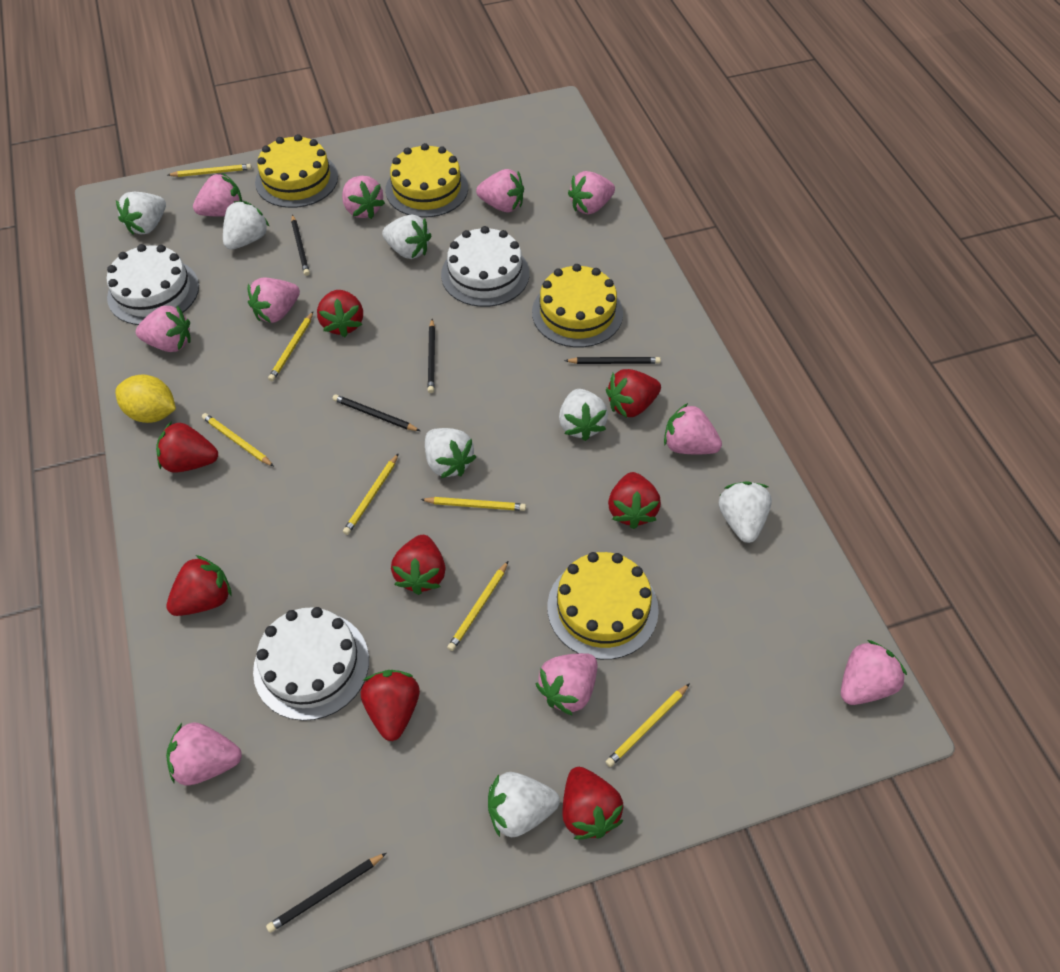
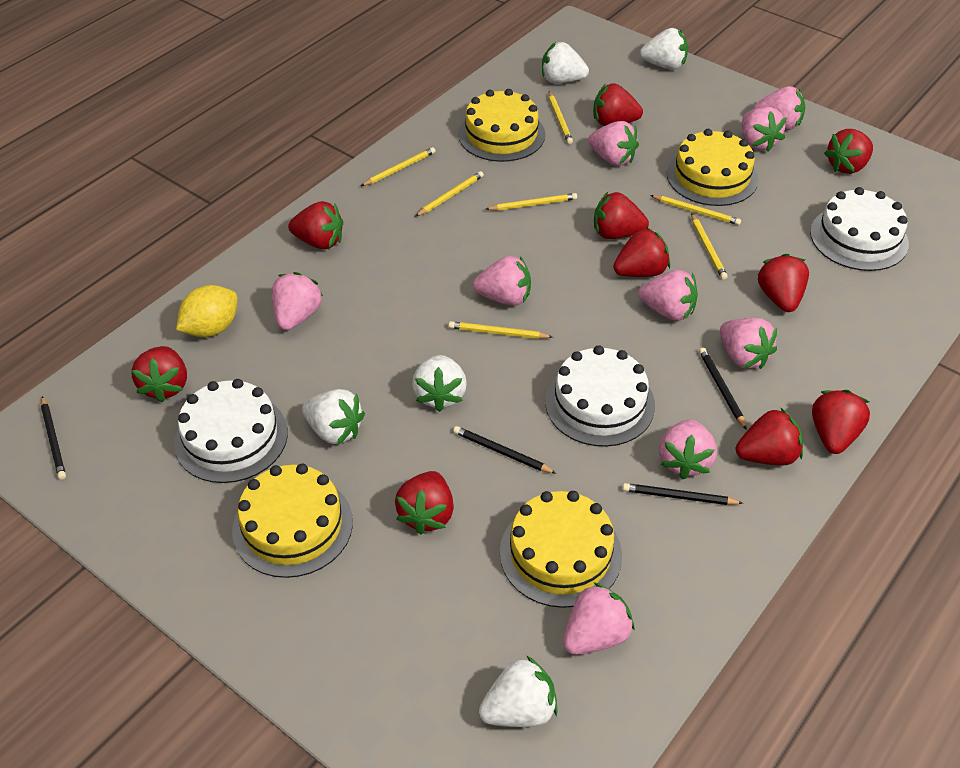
black pencil: 5 -> 4
pink strawberry: 10 -> 9
red strawberry: 8 -> 10
white strawberry: 7 -> 5

